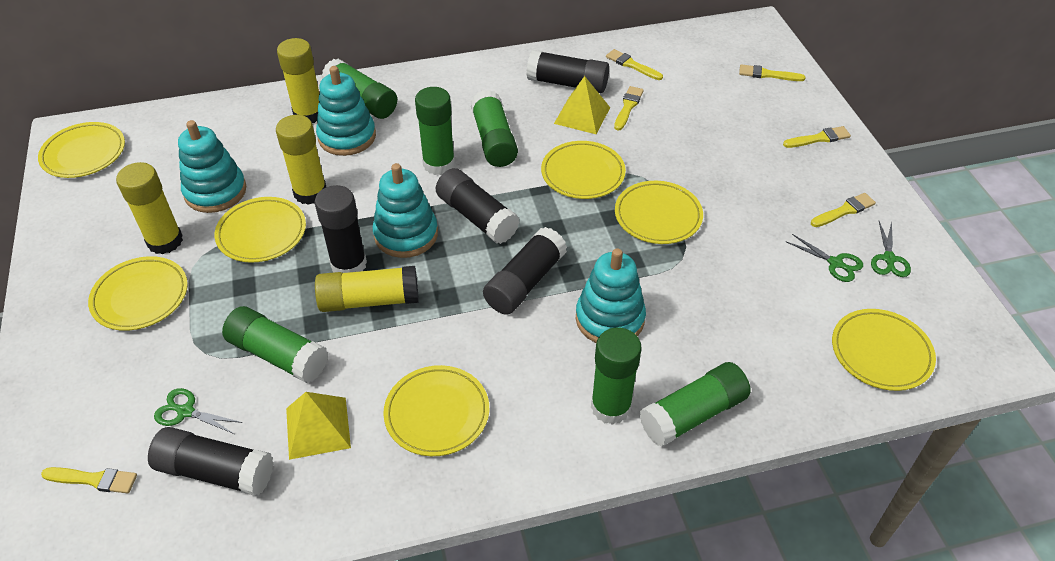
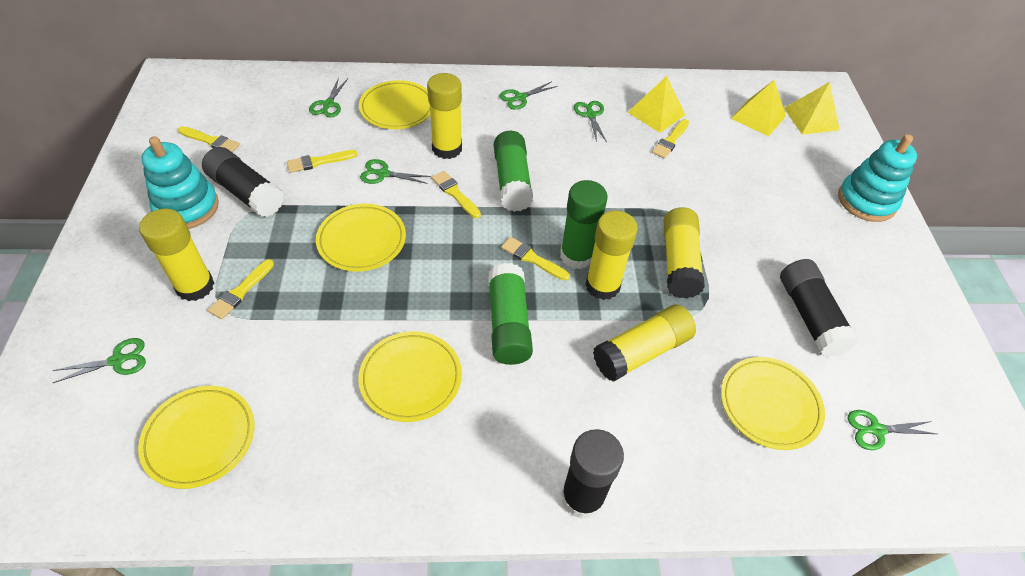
black glue stick: 5 -> 3
green glue stick: 6 -> 3
green scissors: 3 -> 6
turquoise stacking toy: 4 -> 2
yellow glue stick: 4 -> 5
yellow plate: 7 -> 5
yellow pyramid: 2 -> 3

